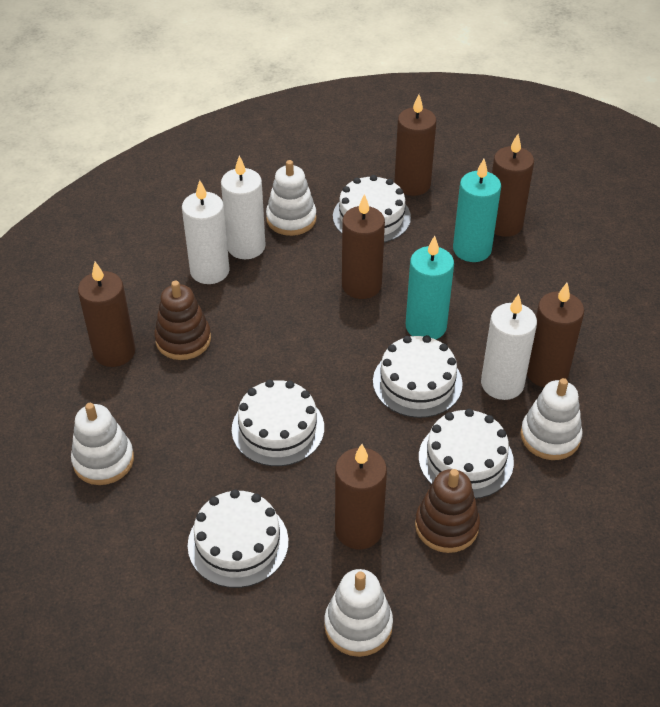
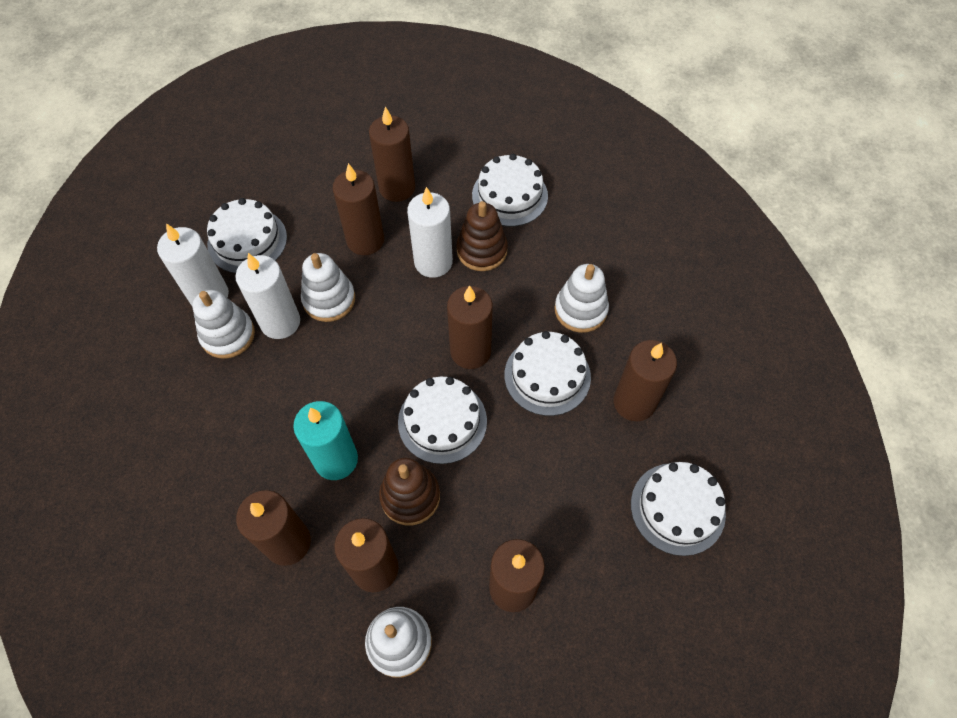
brown candle: 6 -> 7
turquoise candle: 2 -> 1

